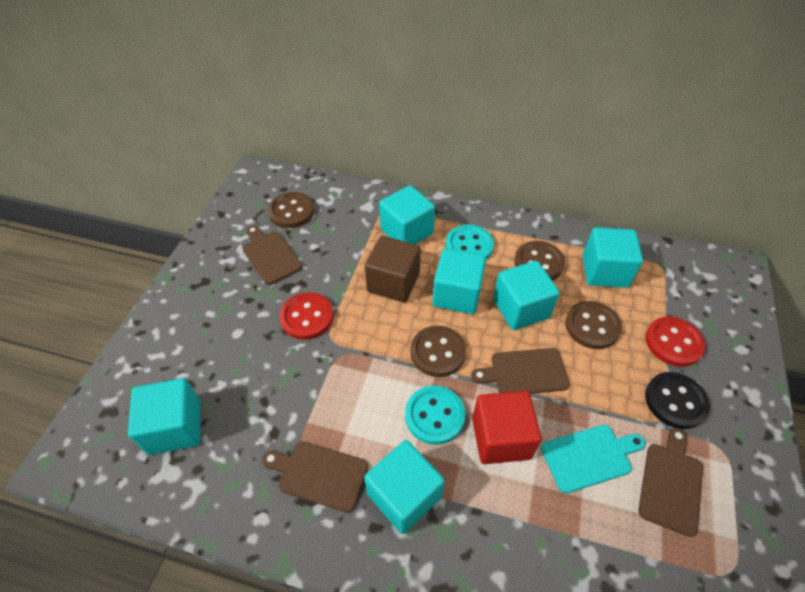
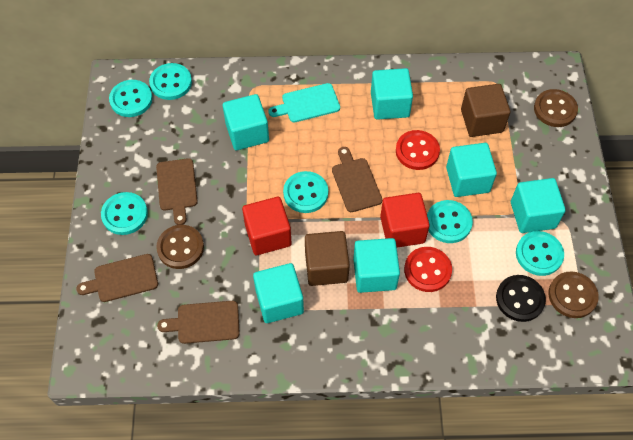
brown button: 4 -> 3
brown cube: 1 -> 2
red cube: 1 -> 2
turquoise button: 2 -> 6

